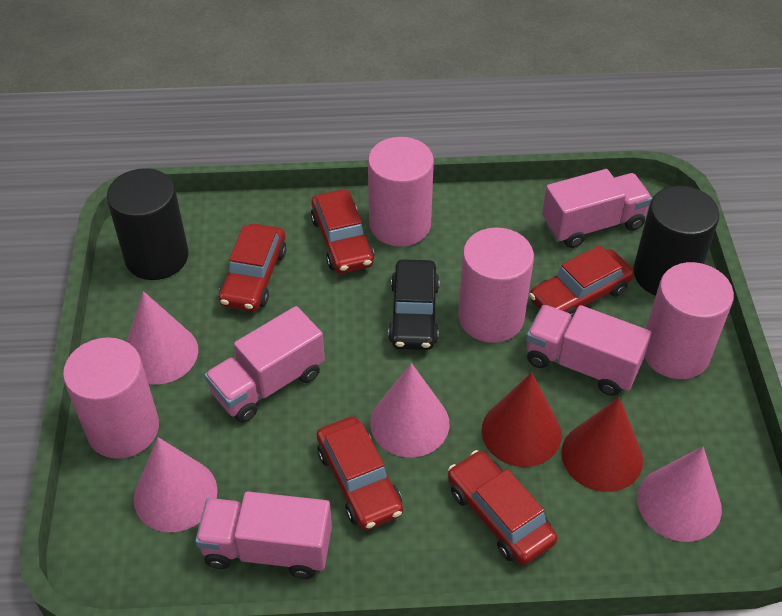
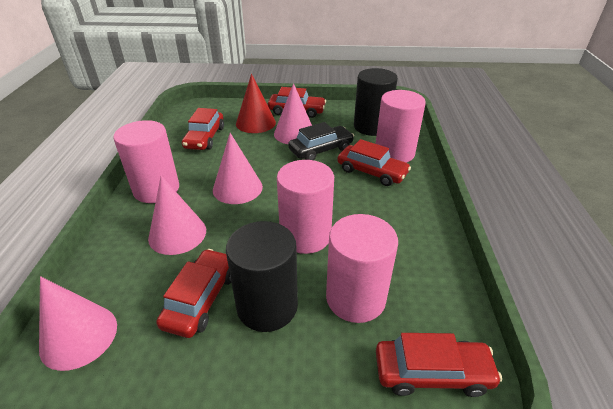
pink truck: 4 -> 0
red cone: 2 -> 1

